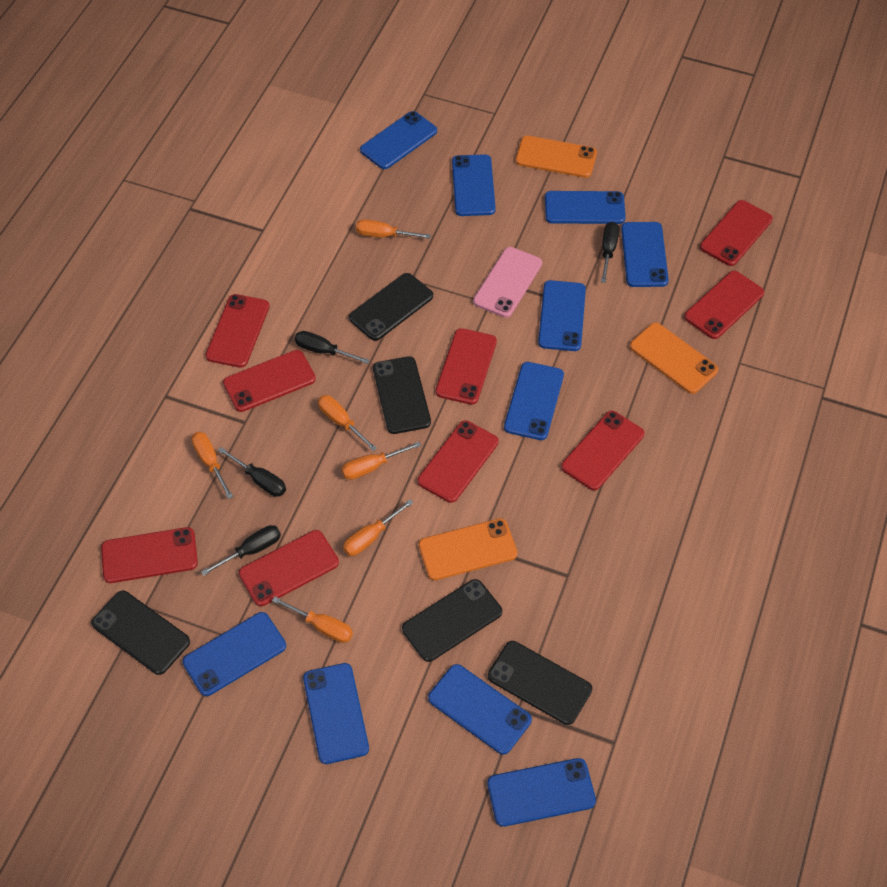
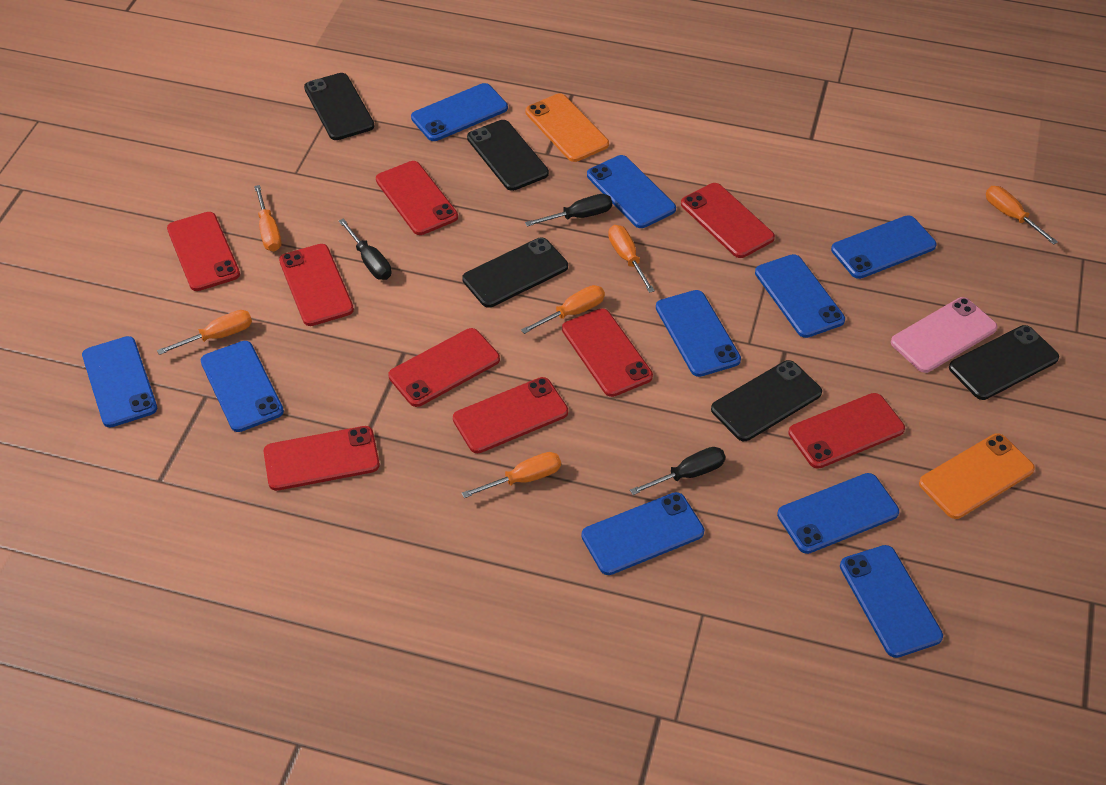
black screwdriver: 4 -> 3
orange phone: 3 -> 2

